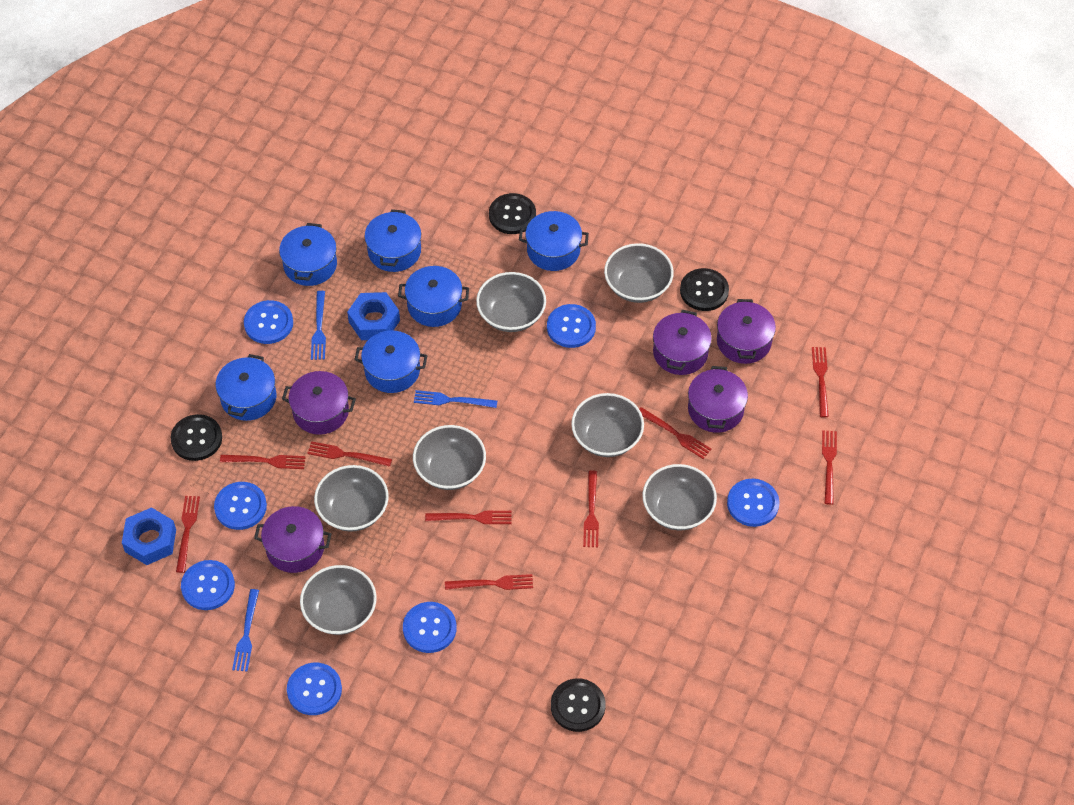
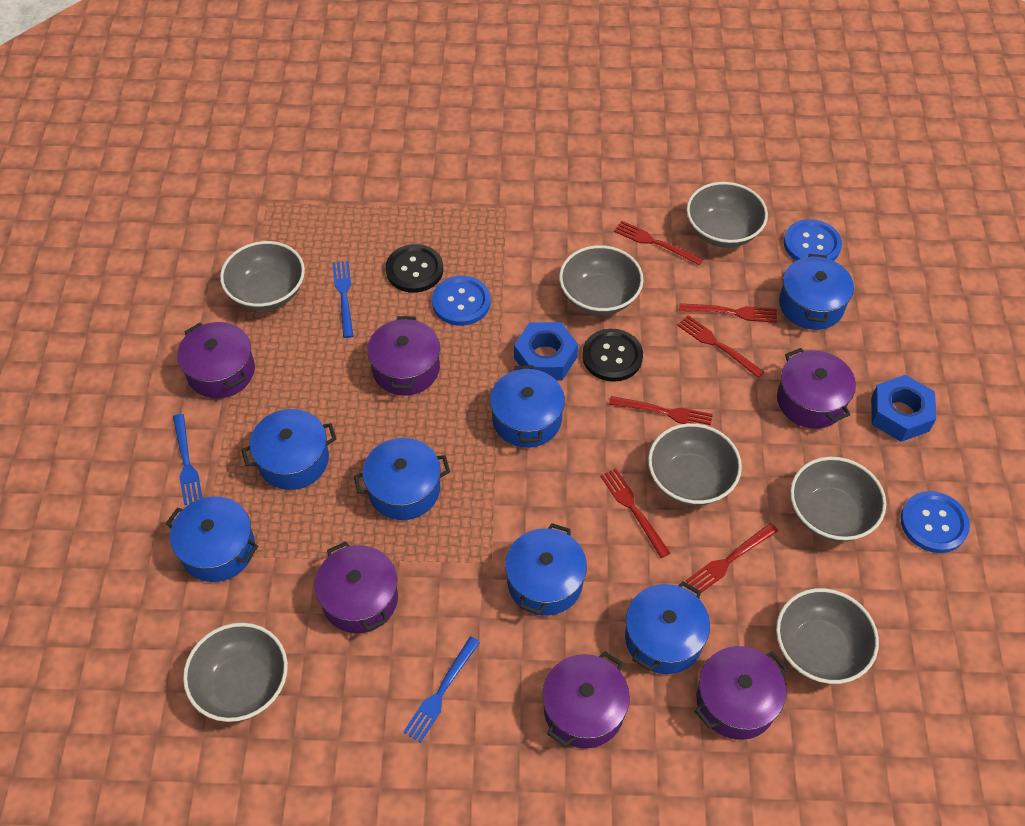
black button: 4 -> 2
blue button: 7 -> 3
blue pot: 6 -> 7
purple pot: 5 -> 6
red fork: 9 -> 6

